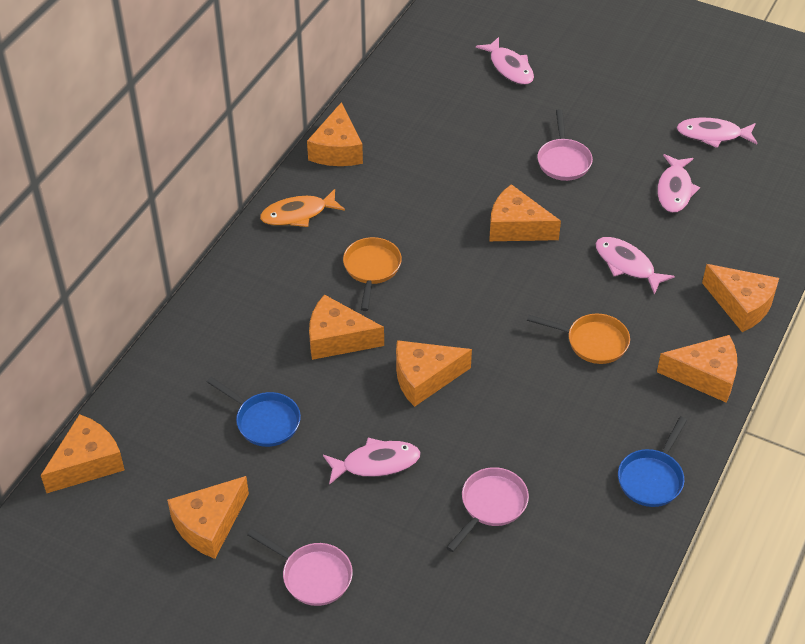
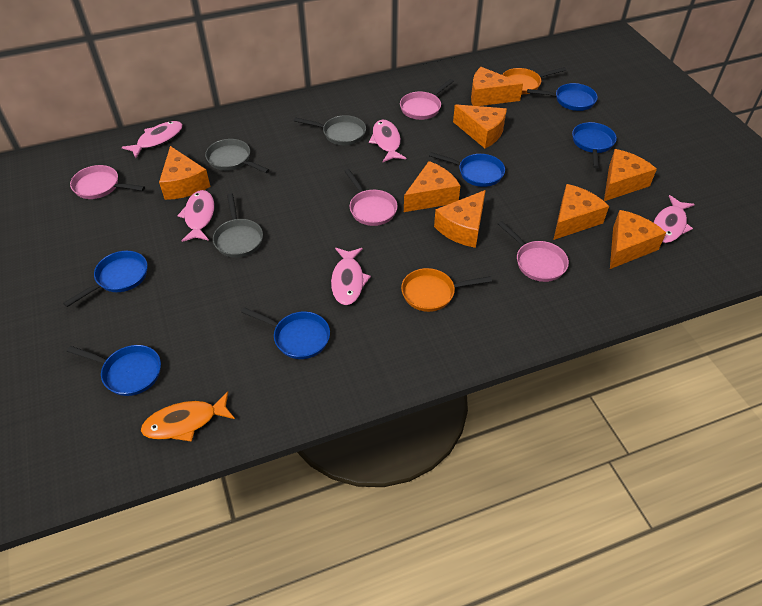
blue pan: 2 -> 6
grey pan: 0 -> 3
pink pan: 3 -> 4

